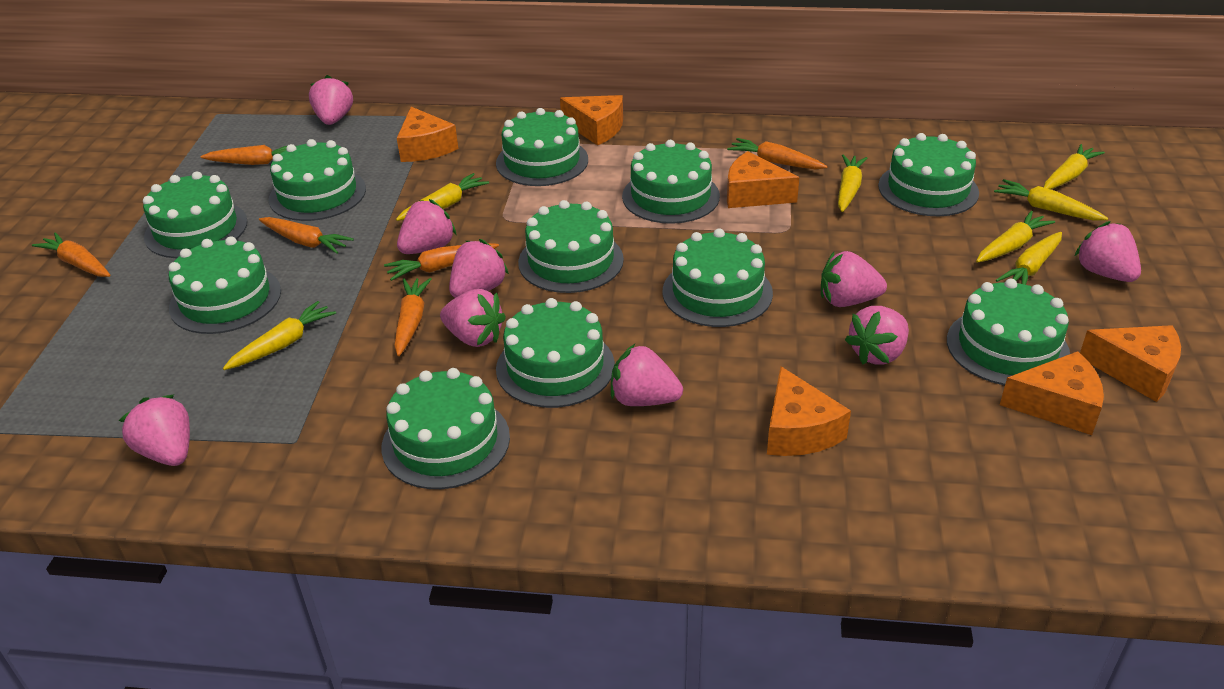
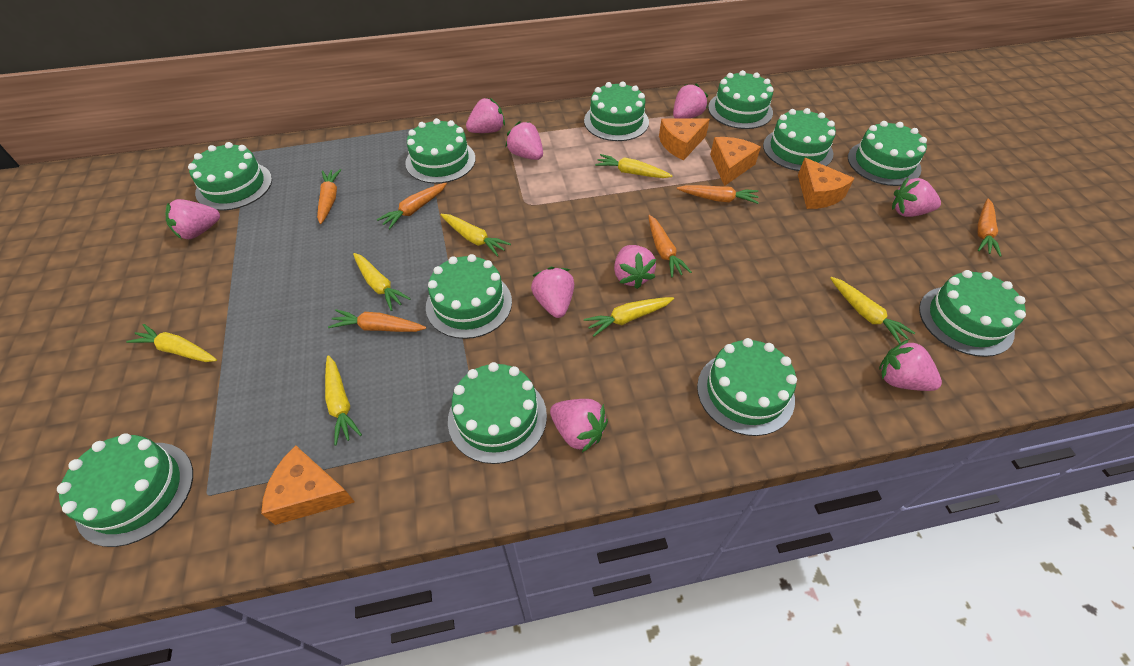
orange cheese: 6 -> 4

